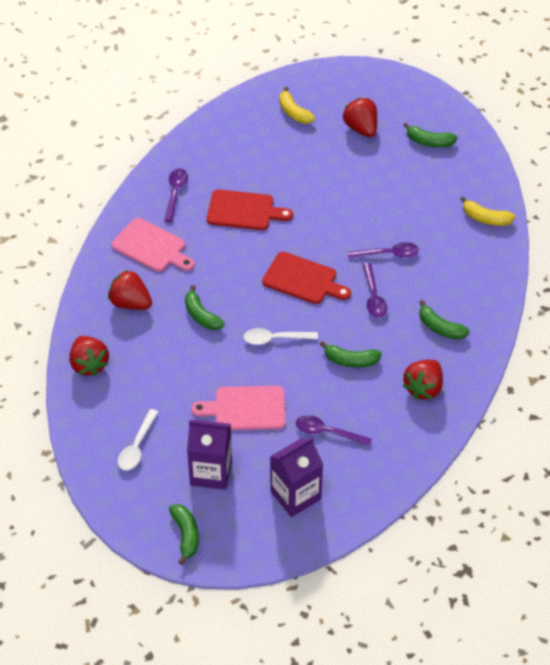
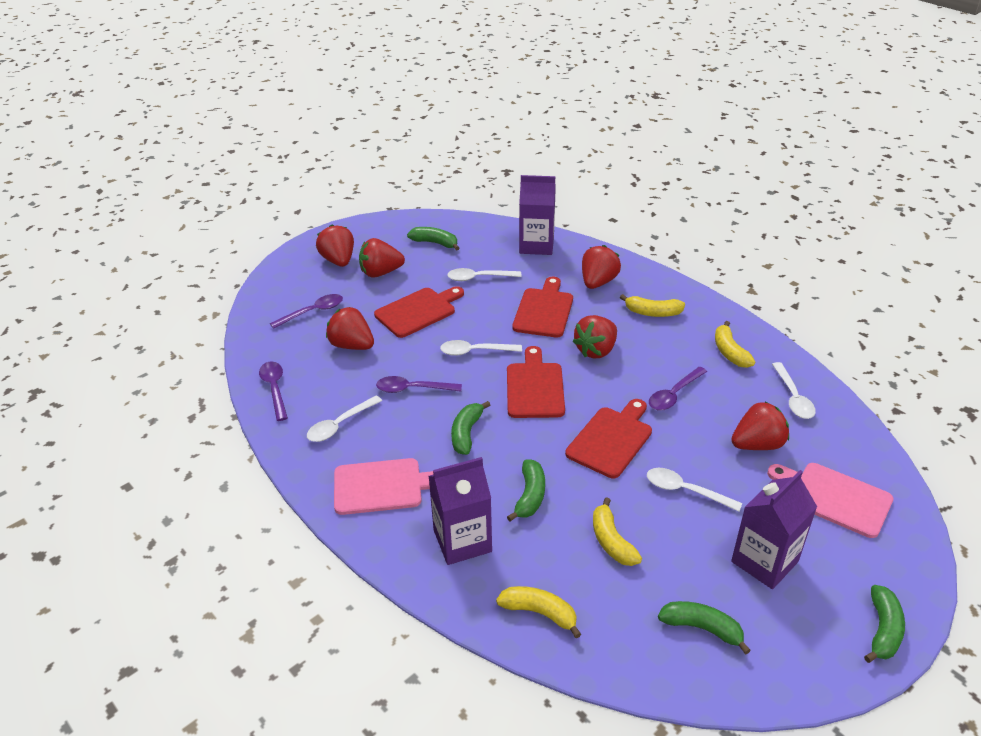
purple carton: 2 -> 3
red cutting board: 2 -> 4
red strawberry: 4 -> 6
white spoon: 2 -> 5
yellow banana: 2 -> 4

